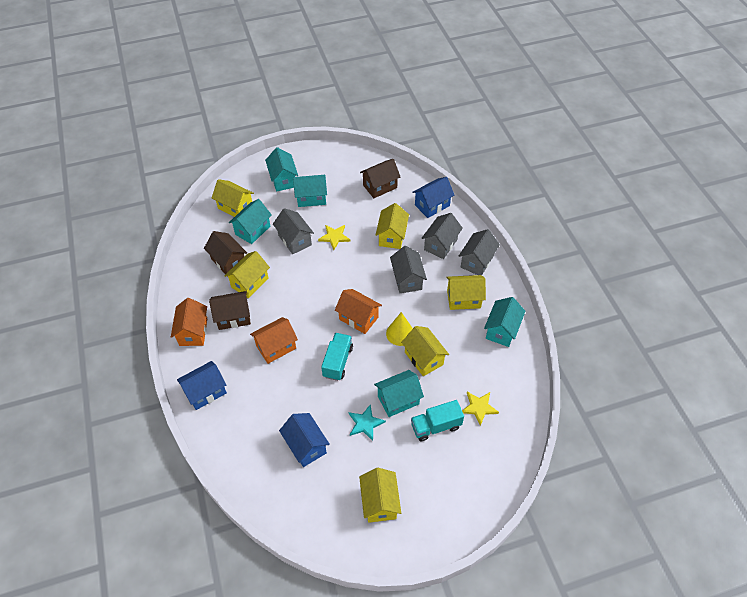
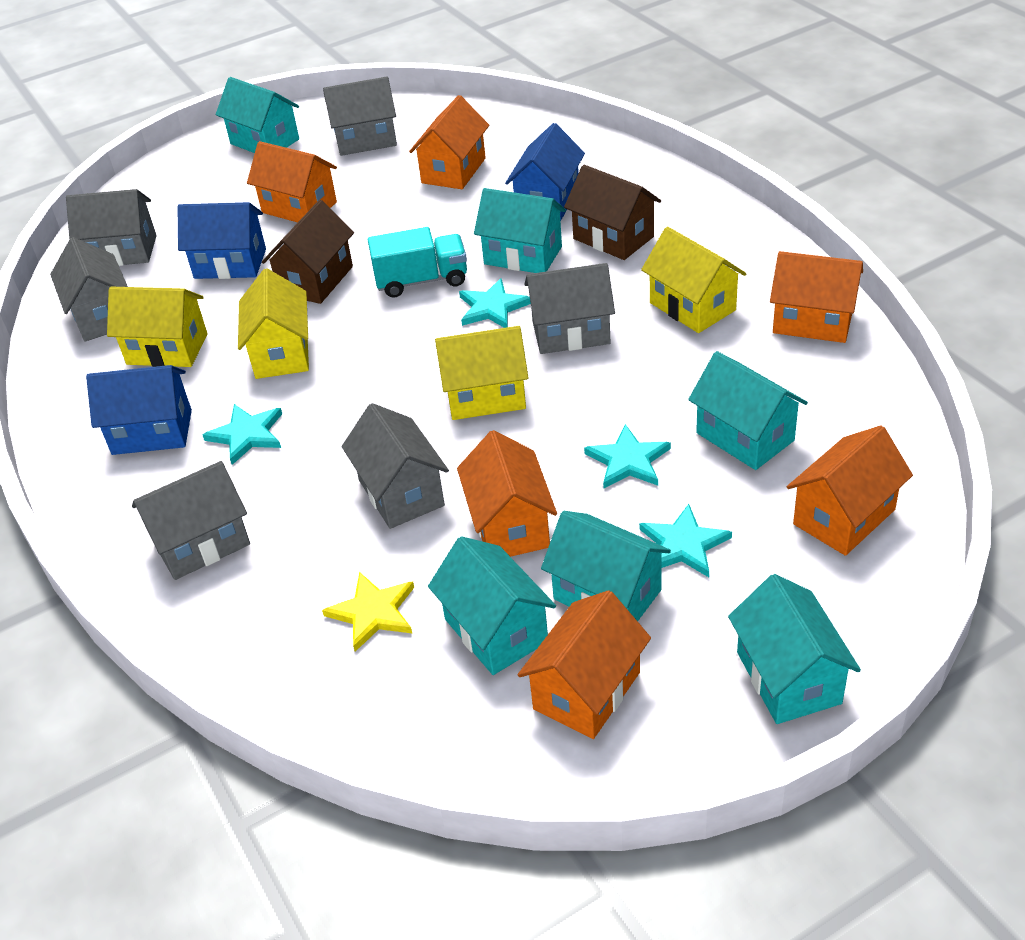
brown house: 3 -> 2
grey house: 4 -> 6
orange house: 3 -> 6
turquoise house: 5 -> 6
turquoise star: 1 -> 4
turquoise truck: 2 -> 1
yellow cone: 1 -> 0
yellow house: 6 -> 4
yellow star: 2 -> 1

